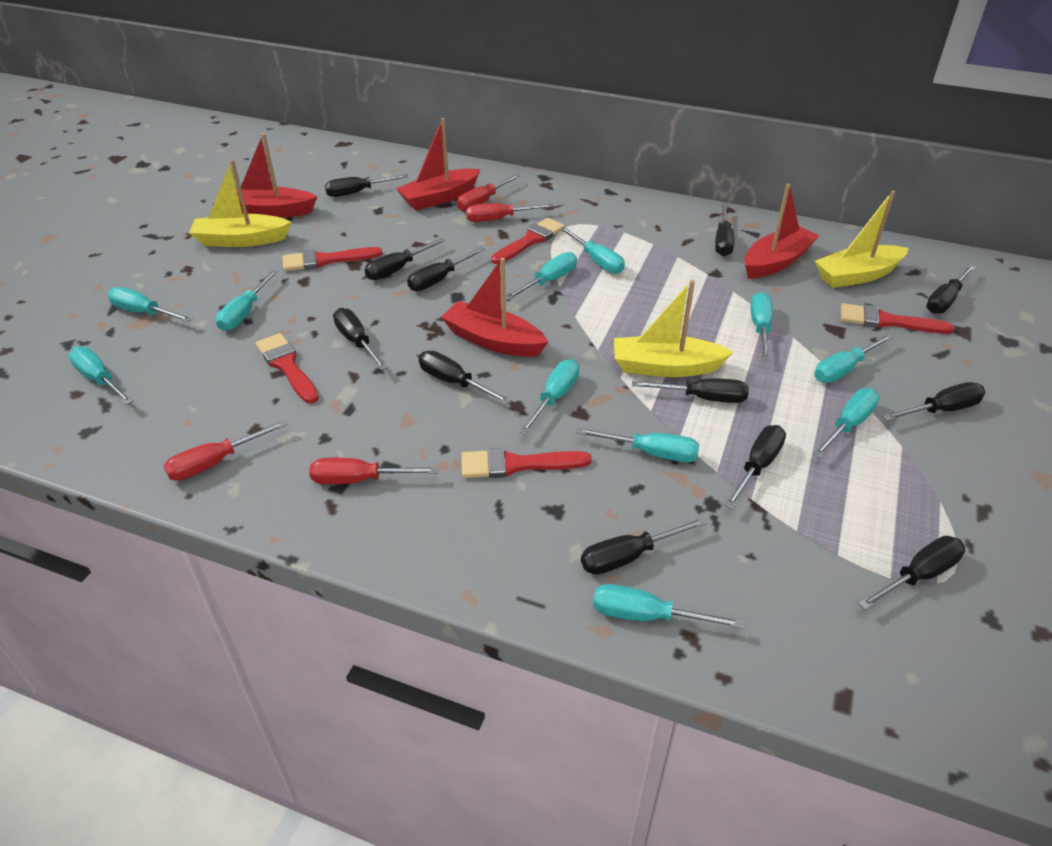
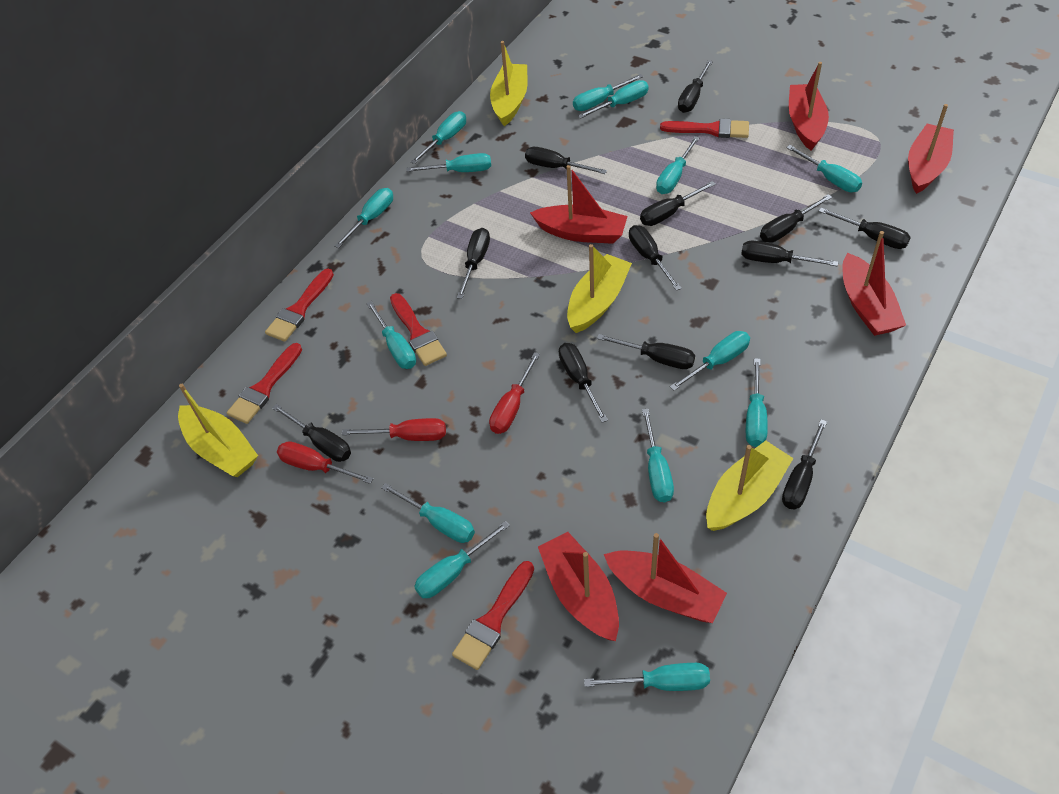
red boat: 4 -> 6
red screwdriver: 4 -> 3
turquoise screwdriver: 11 -> 14
yellow boat: 3 -> 4

